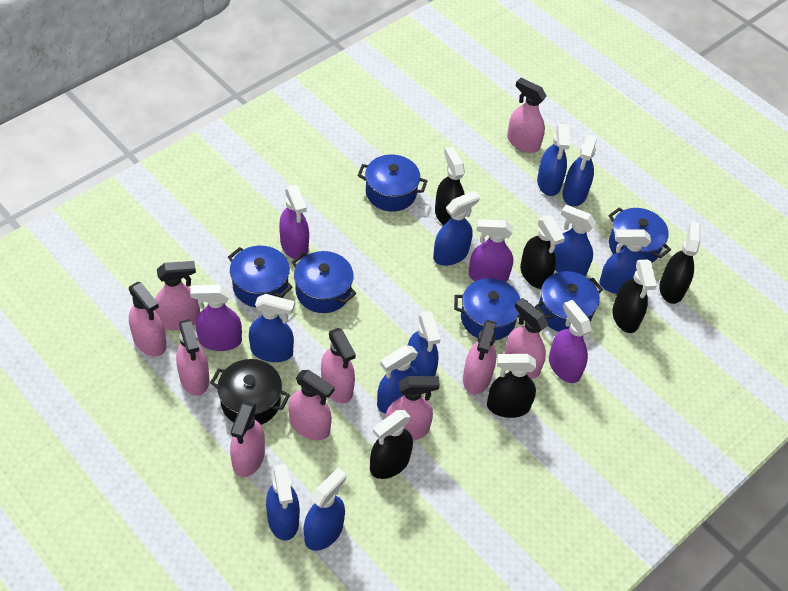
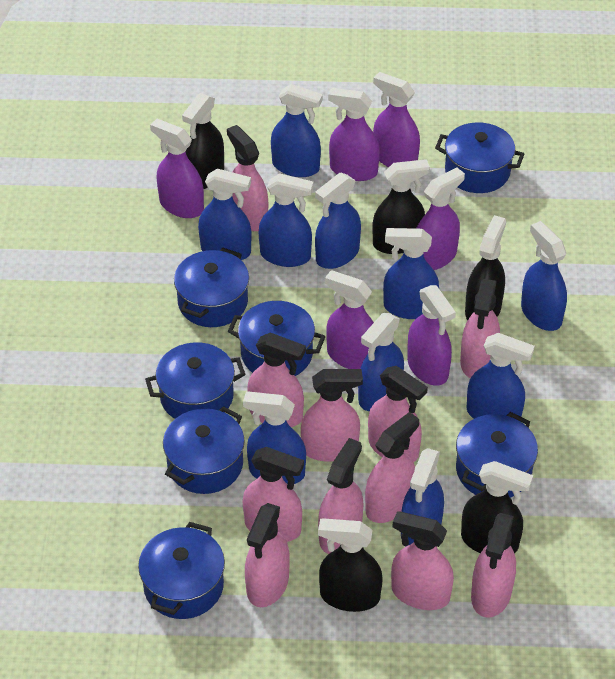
black pot: 1 -> 0
black spray bottle: 6 -> 5
blue pot: 6 -> 7
pink spray bottle: 10 -> 11
purple spray bottle: 4 -> 6

